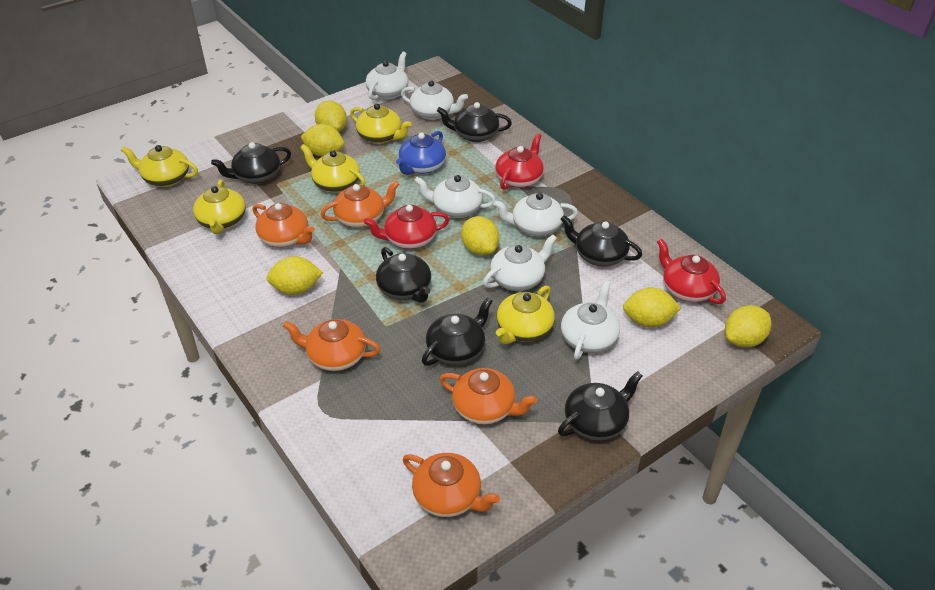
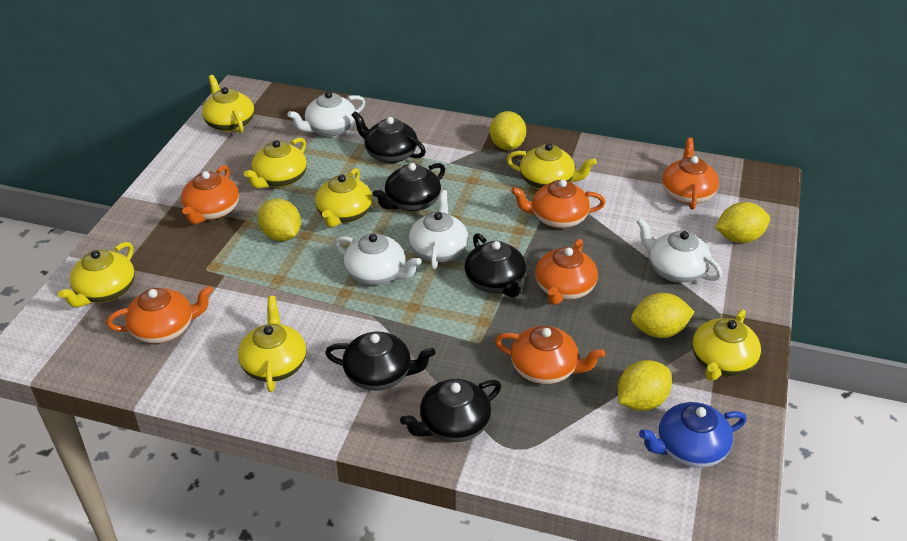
black teapot: 6 -> 5
orange teapot: 5 -> 6
red teapot: 3 -> 0
white teapot: 6 -> 4
yellow lemon: 6 -> 5
yellow teapot: 5 -> 7

